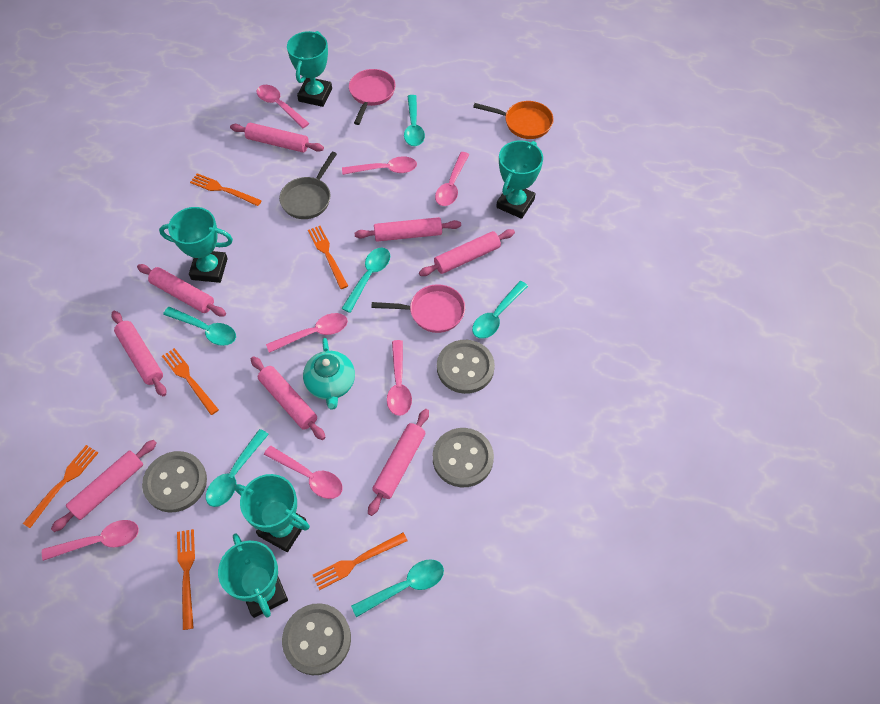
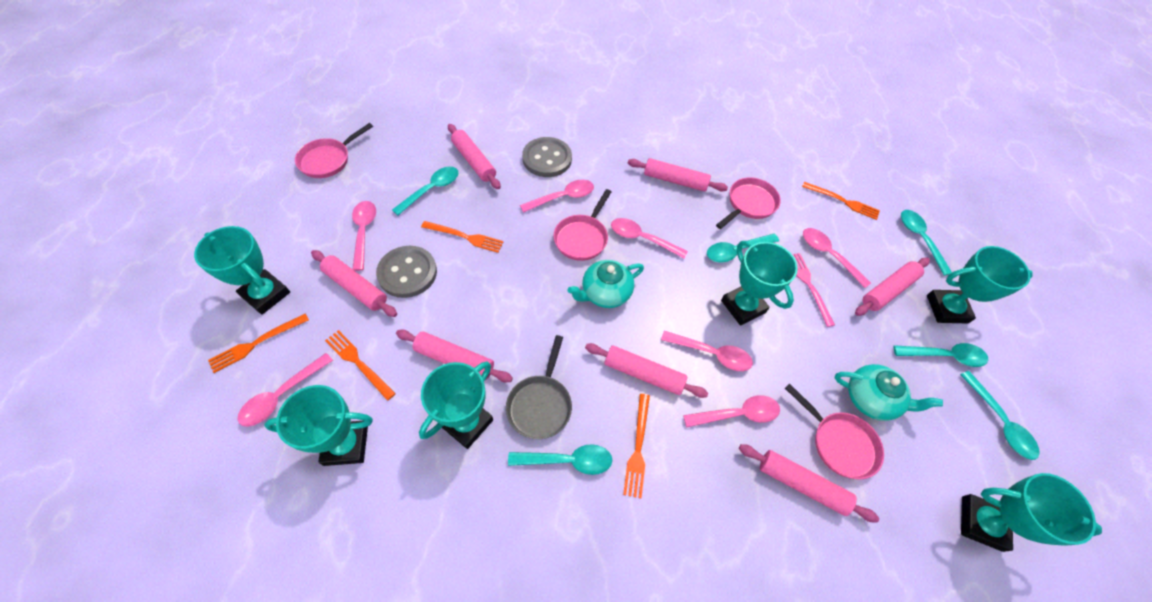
grey button: 4 -> 2
orange fork: 6 -> 5
orange pan: 1 -> 0
pink fork: 0 -> 1
pink pan: 2 -> 4
pink rolling pin: 8 -> 7
turquoise teapot: 1 -> 2
turquoise trophy: 5 -> 6

